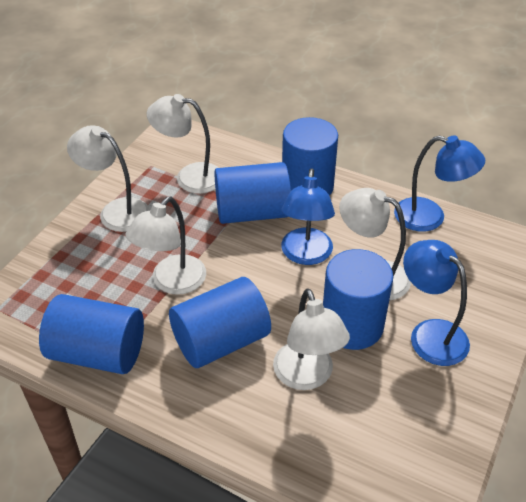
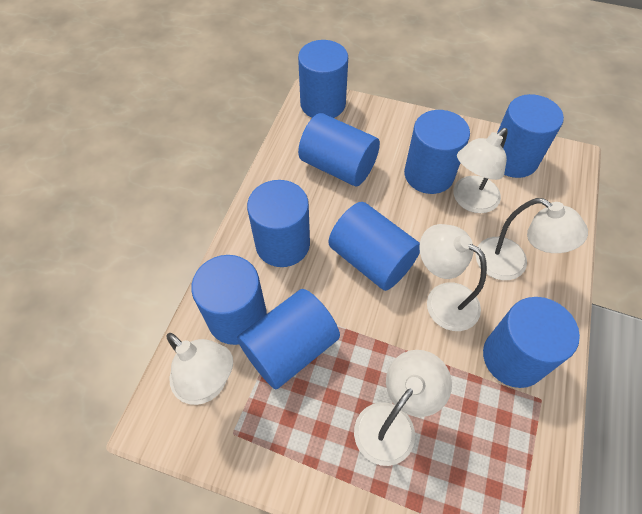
blue cylinder: 5 -> 9
blue lamp: 3 -> 0

